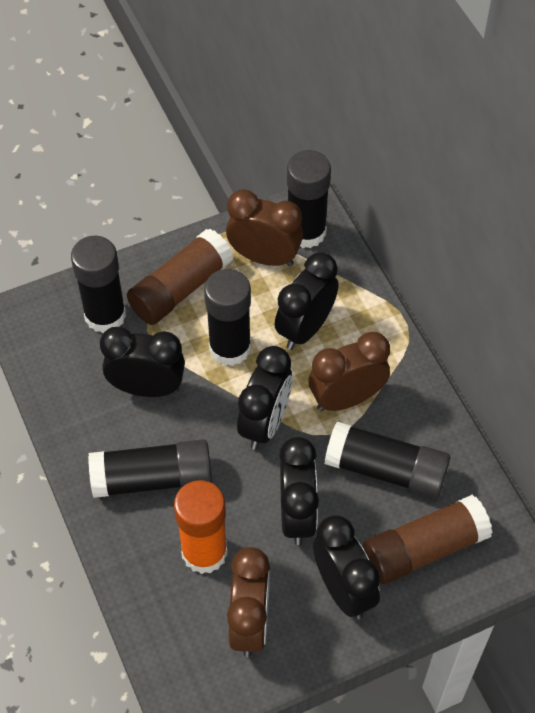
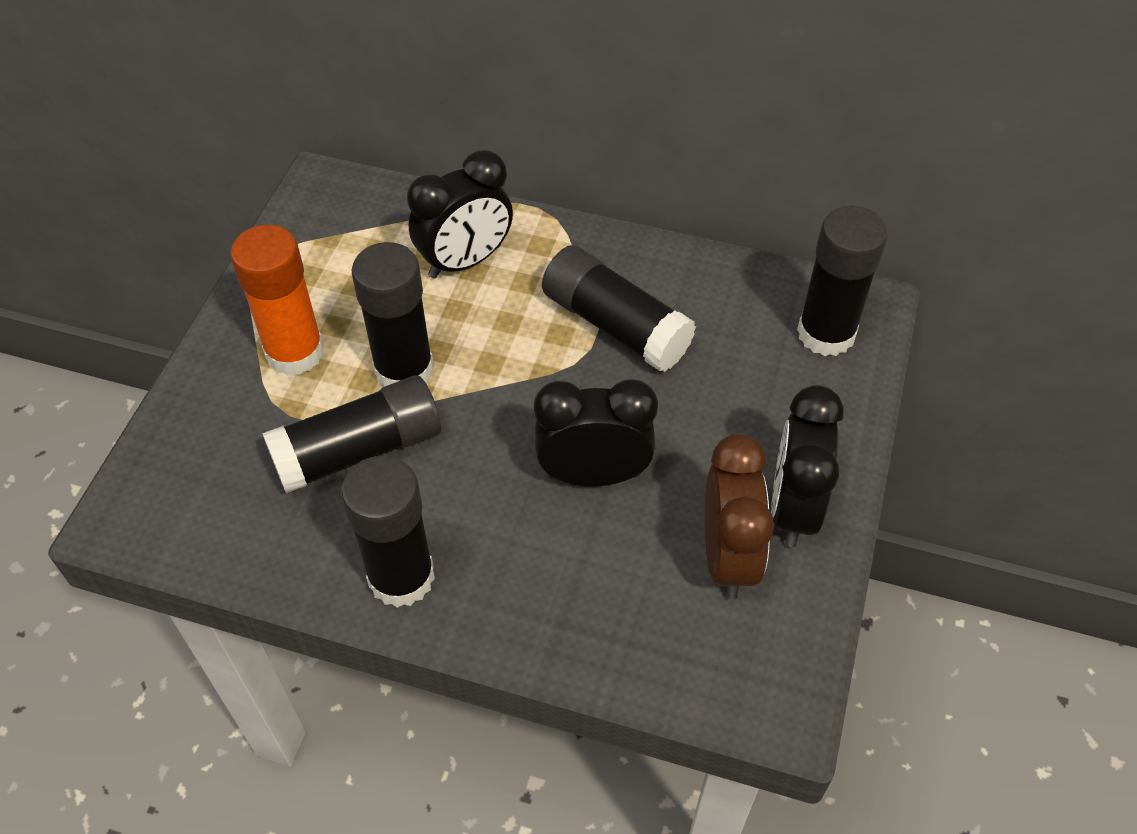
black clock: 5 -> 3
brown clock: 3 -> 1
brown glue stick: 2 -> 0

